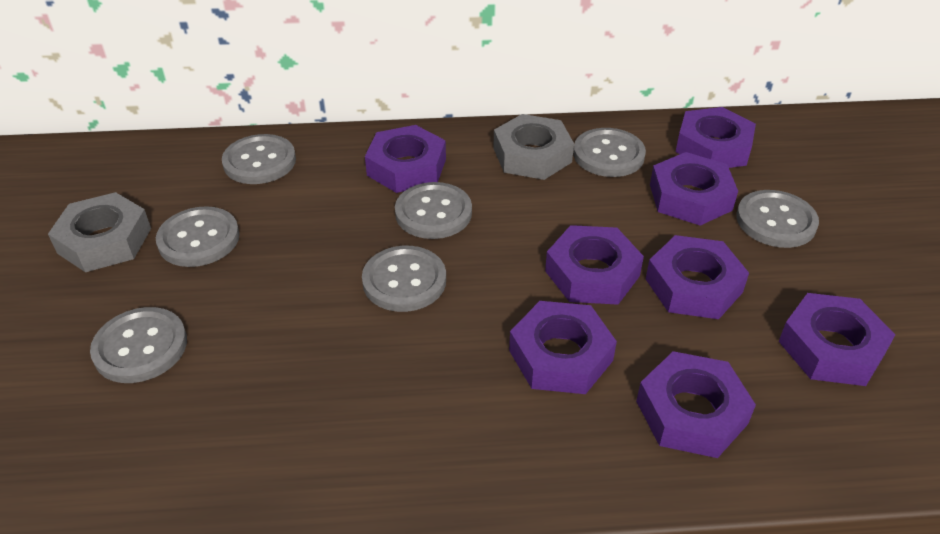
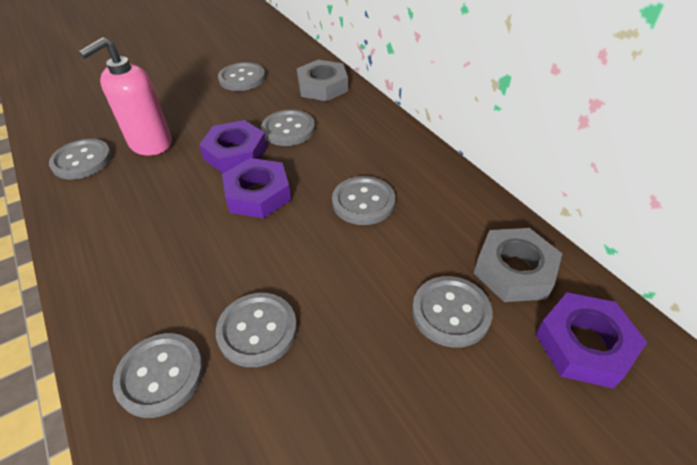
pink soap dispenser: 0 -> 1
purple nut: 8 -> 3

